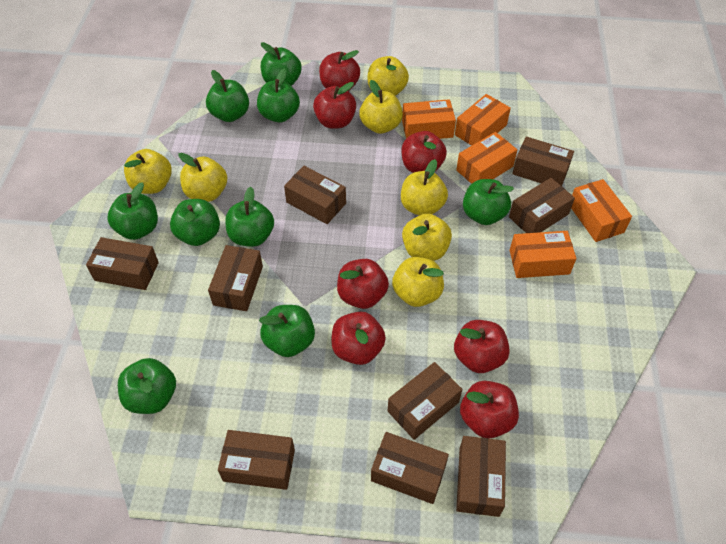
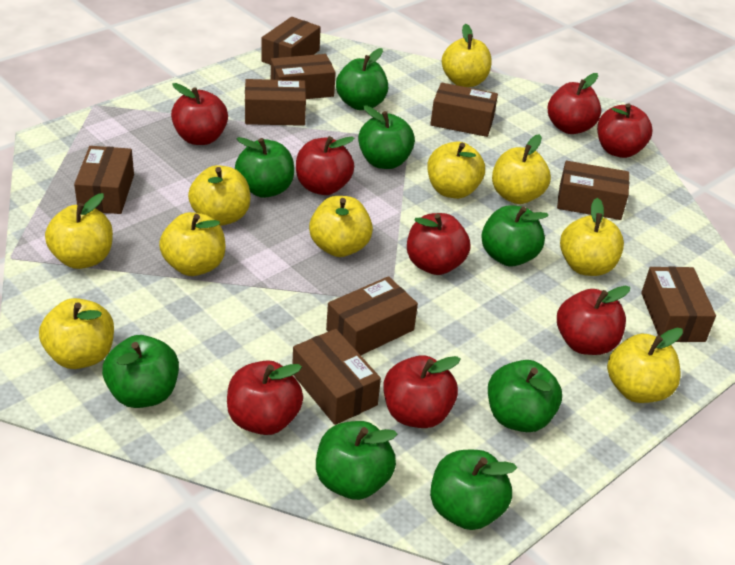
green apple: 9 -> 8
orange box: 5 -> 0
red apple: 7 -> 8
yellow apple: 7 -> 10

